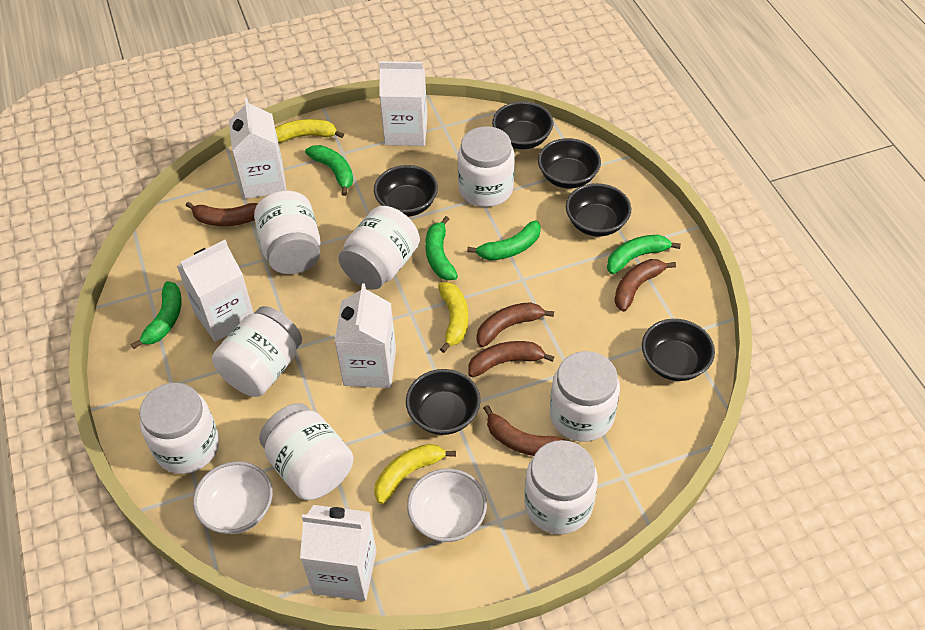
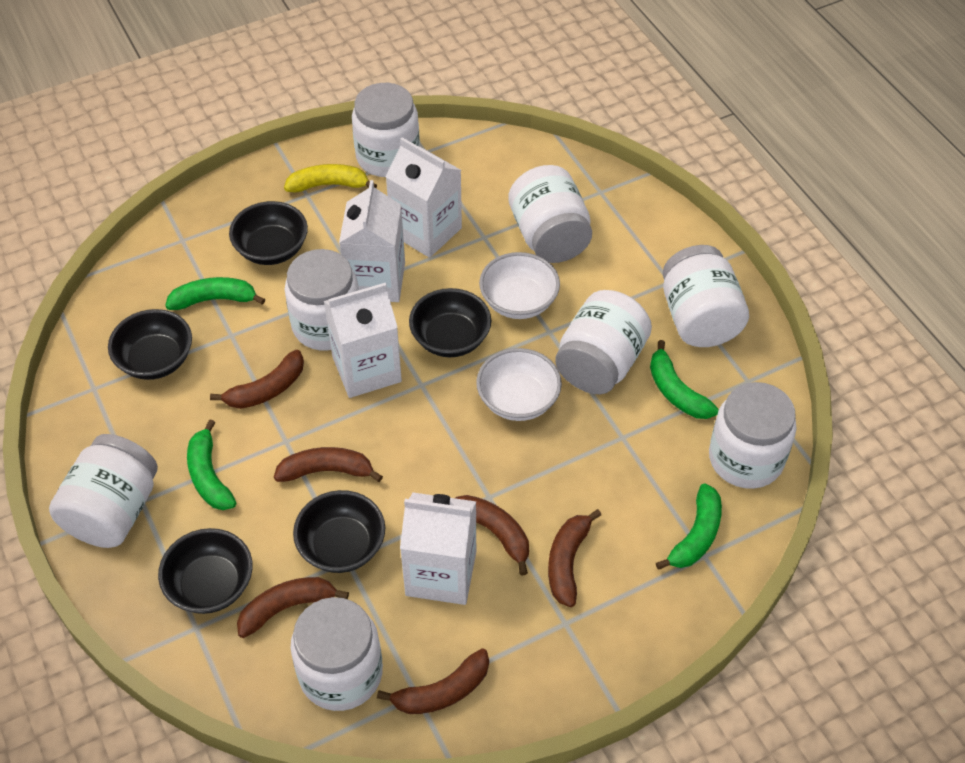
black bowl: 6 -> 5
brown banana: 5 -> 6
green banana: 5 -> 4
white carton: 5 -> 4
yellow banana: 3 -> 1

